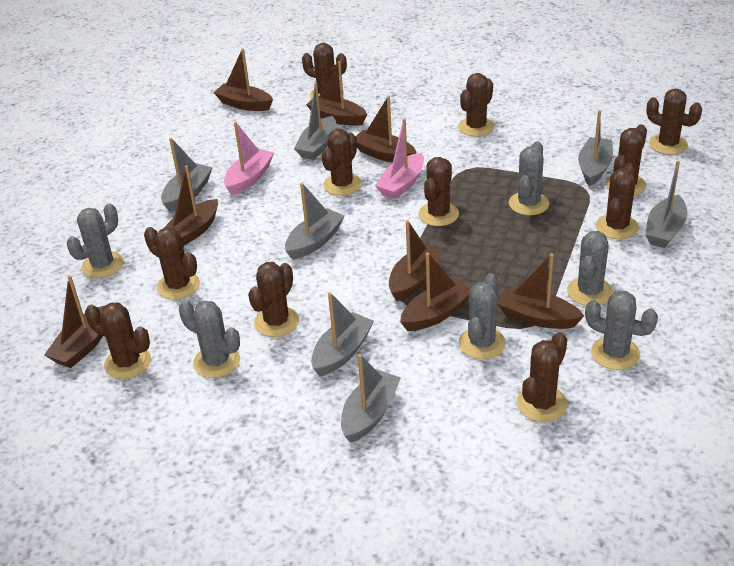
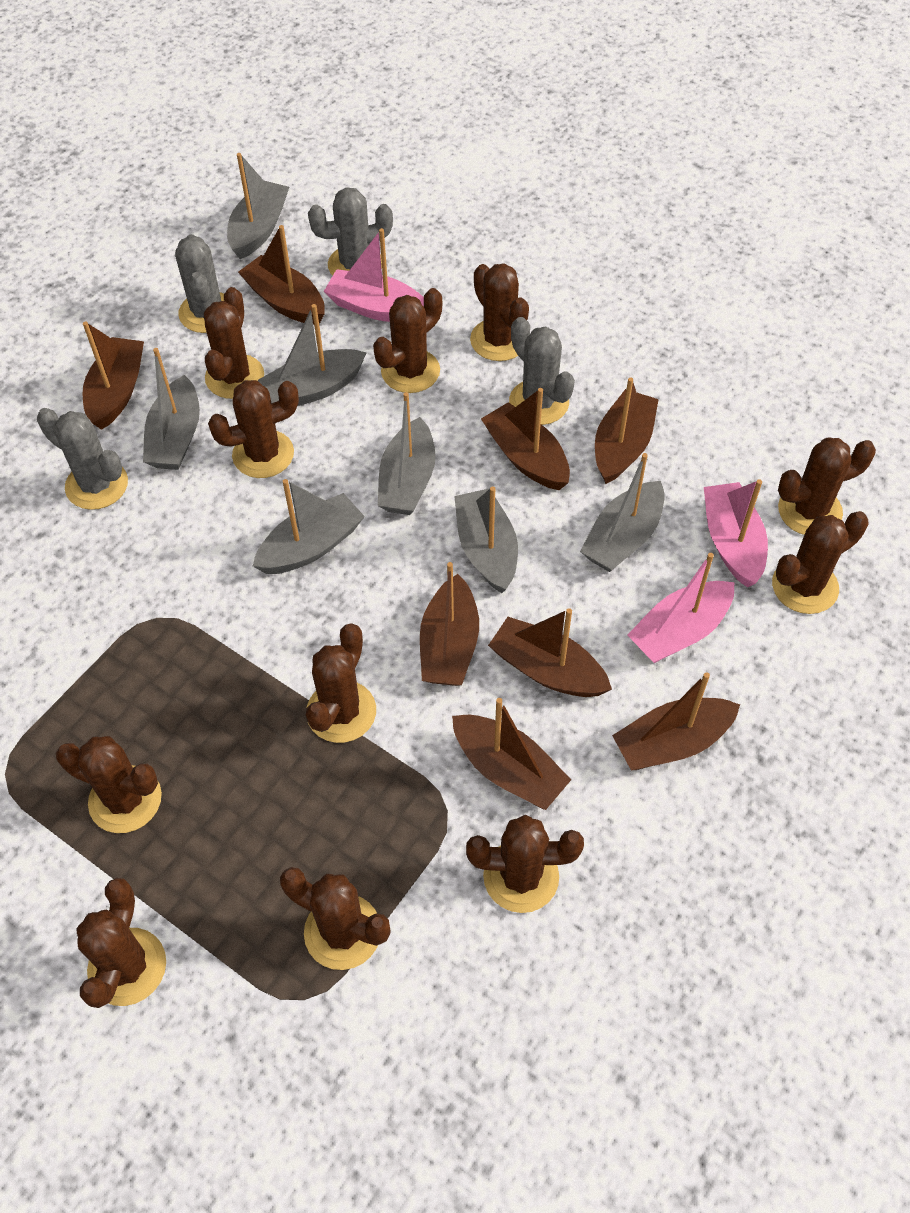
grey cactus: 6 -> 4
pink boat: 2 -> 3

